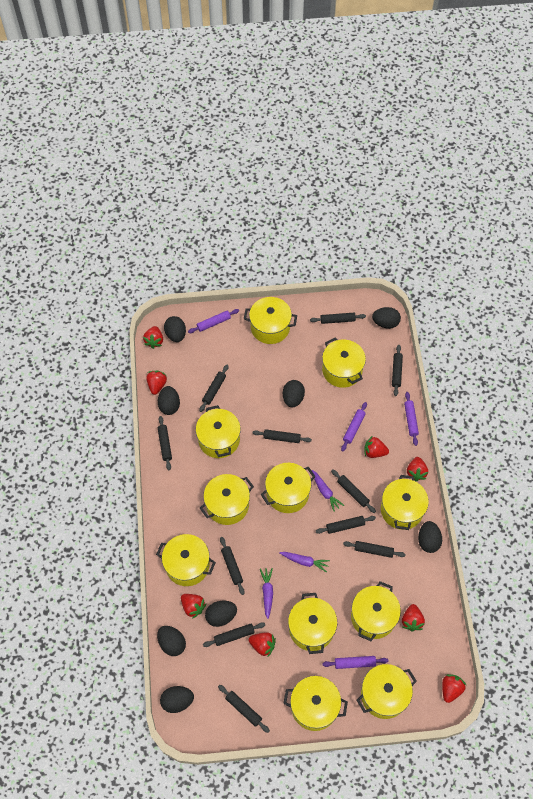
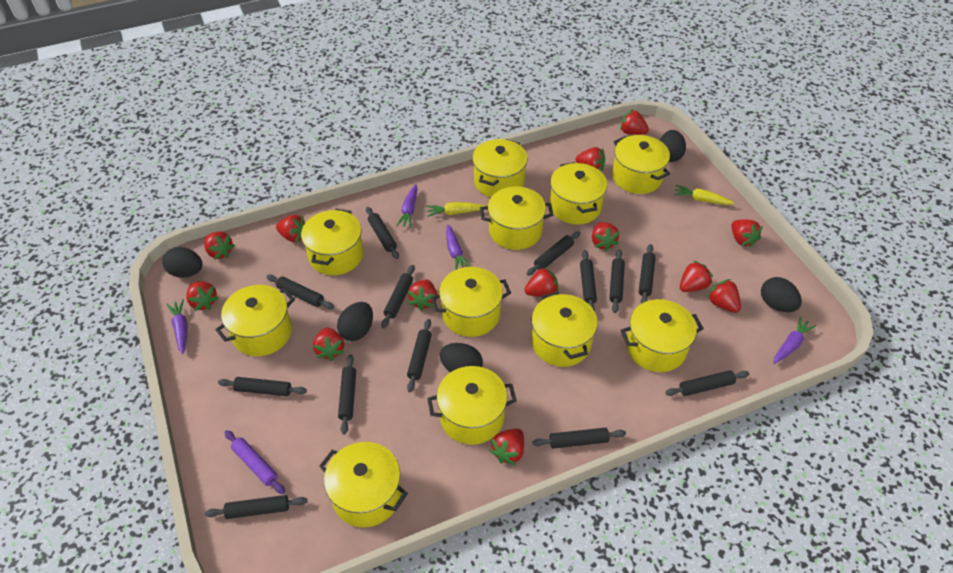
black egg: 8 -> 5
black rolling pin: 11 -> 13
purple carrot: 3 -> 4
purple rolling pin: 4 -> 1
red strawberry: 8 -> 13
yellow carrot: 0 -> 2

